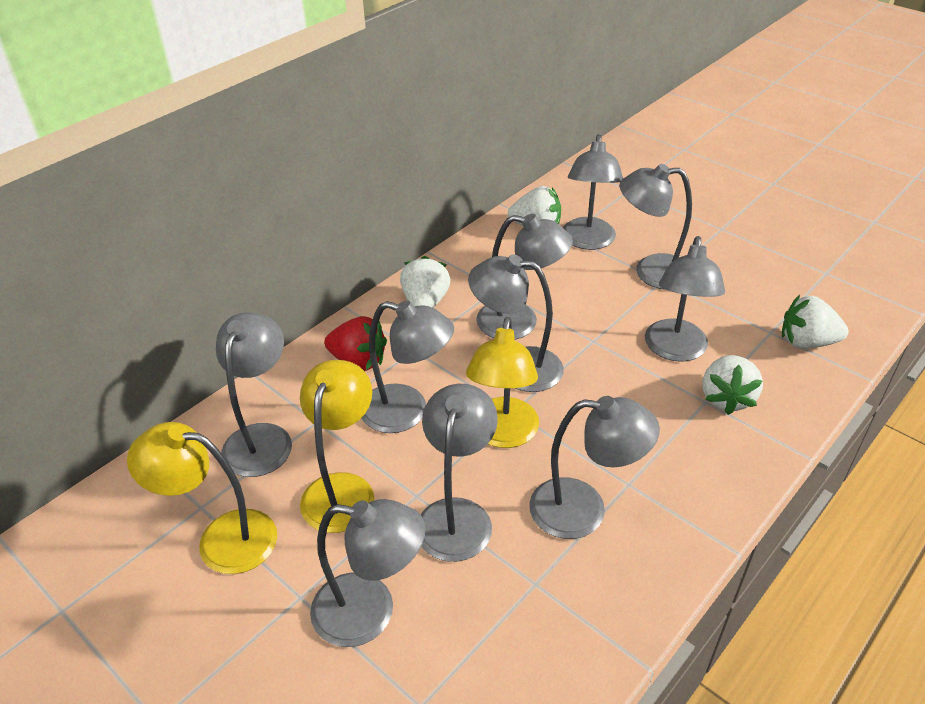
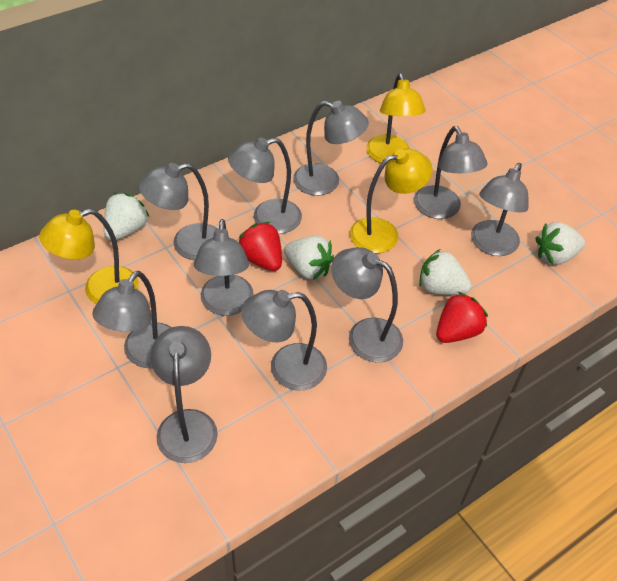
red strawberry: 1 -> 2

